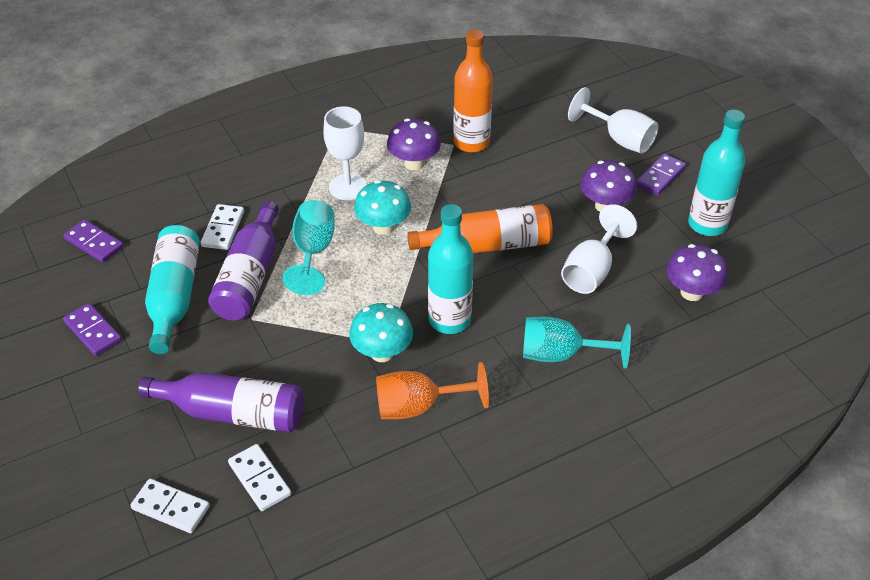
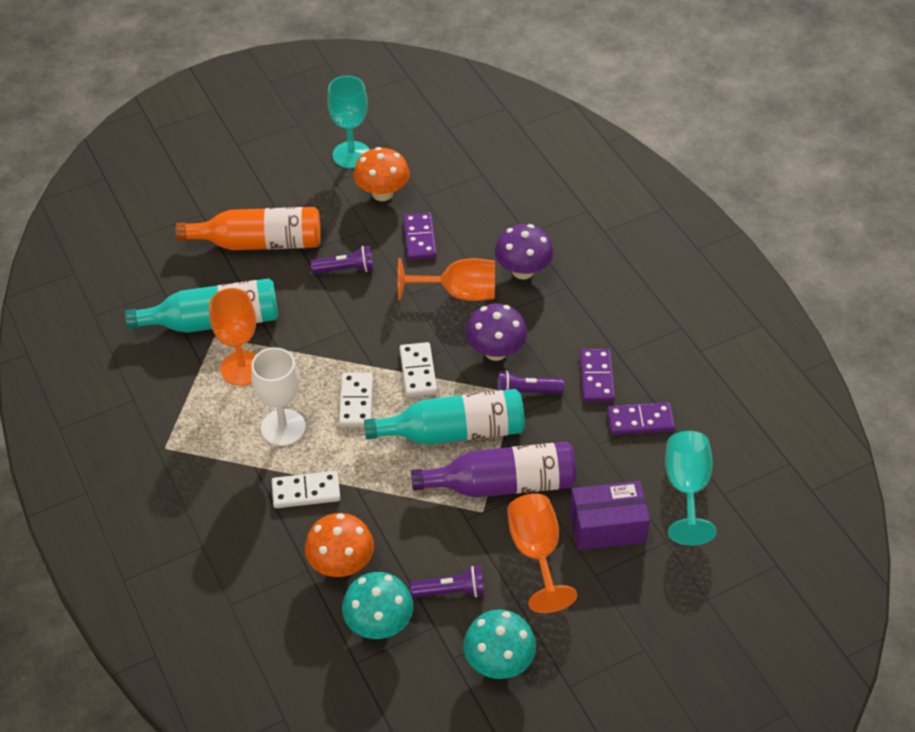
orange bottle: 2 -> 1
orange goblet: 1 -> 3
orange mushroom: 0 -> 2
purple bottle: 2 -> 1
purple box: 0 -> 1
purple flashlight: 0 -> 3
purple mushroom: 3 -> 2
turquoise bottle: 3 -> 2
white goblet: 3 -> 1

